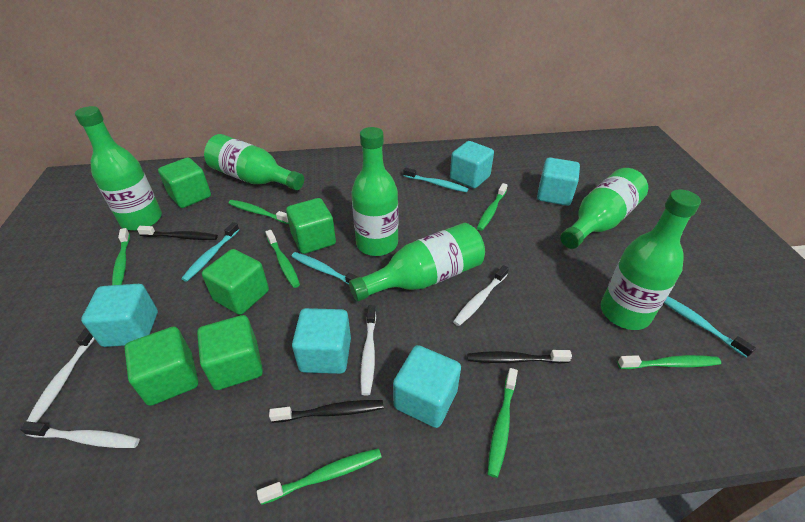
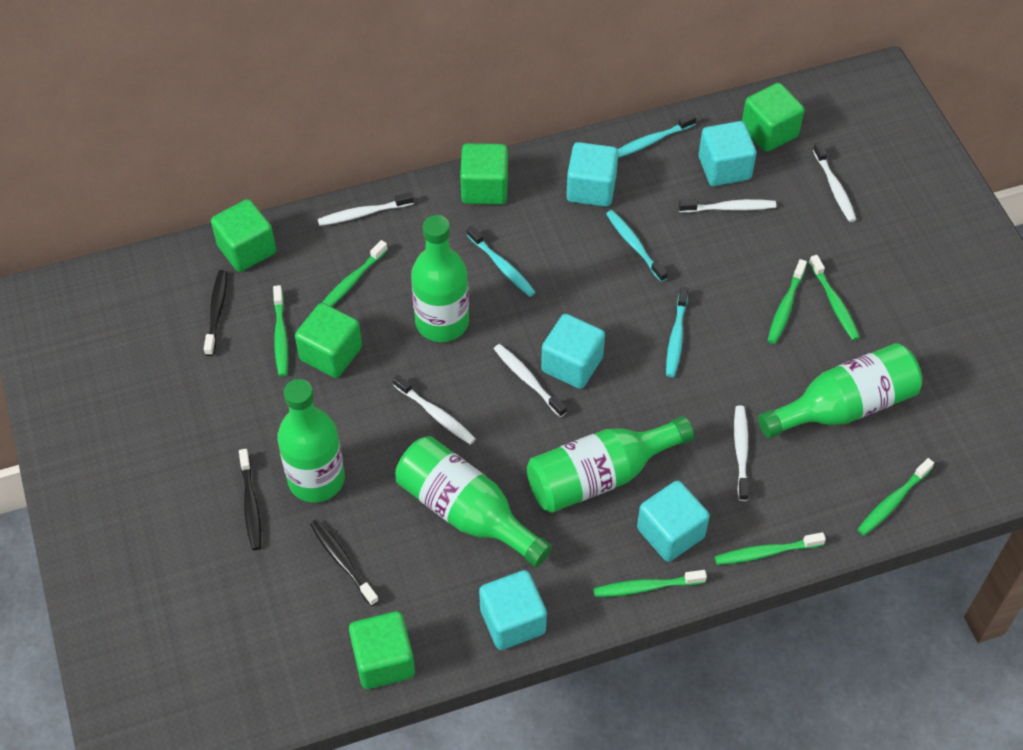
green bottle: 6 -> 5
white toothbrush: 4 -> 6

